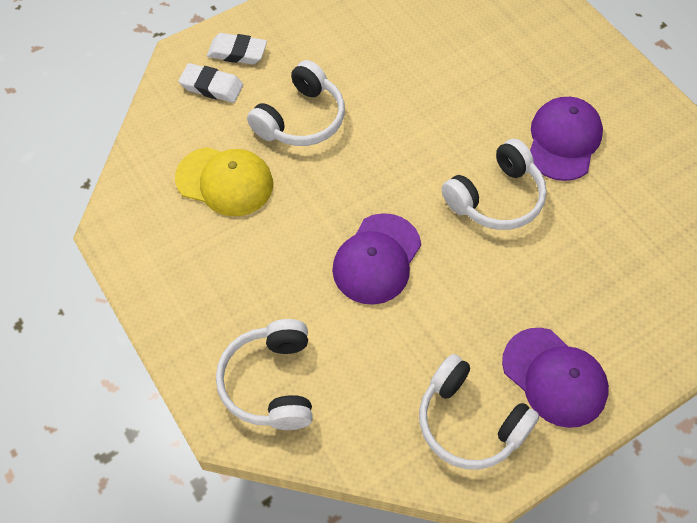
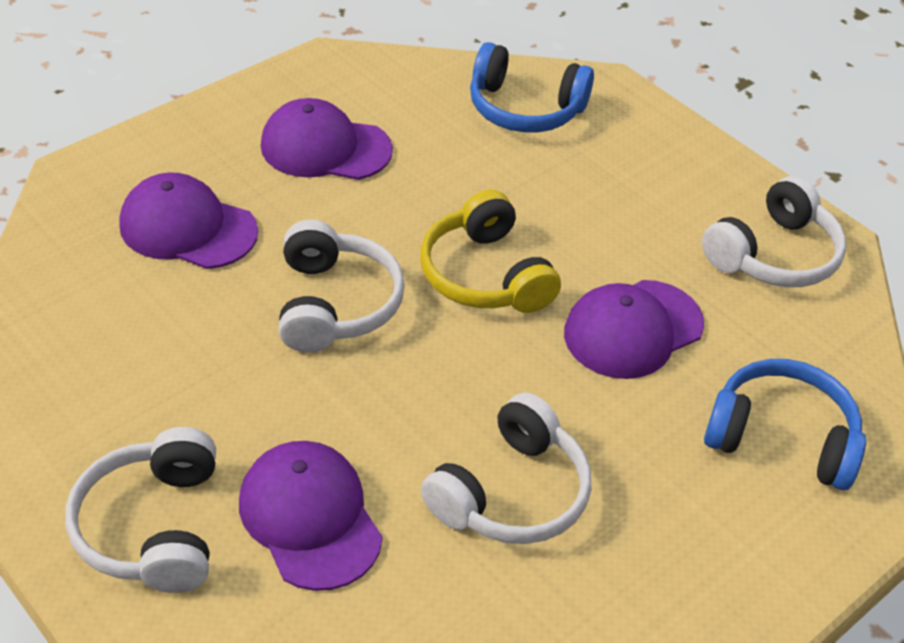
blue headphones: 0 -> 2
purple cap: 3 -> 4
white eraser: 2 -> 0
yellow cap: 1 -> 0
yellow headphones: 0 -> 1

